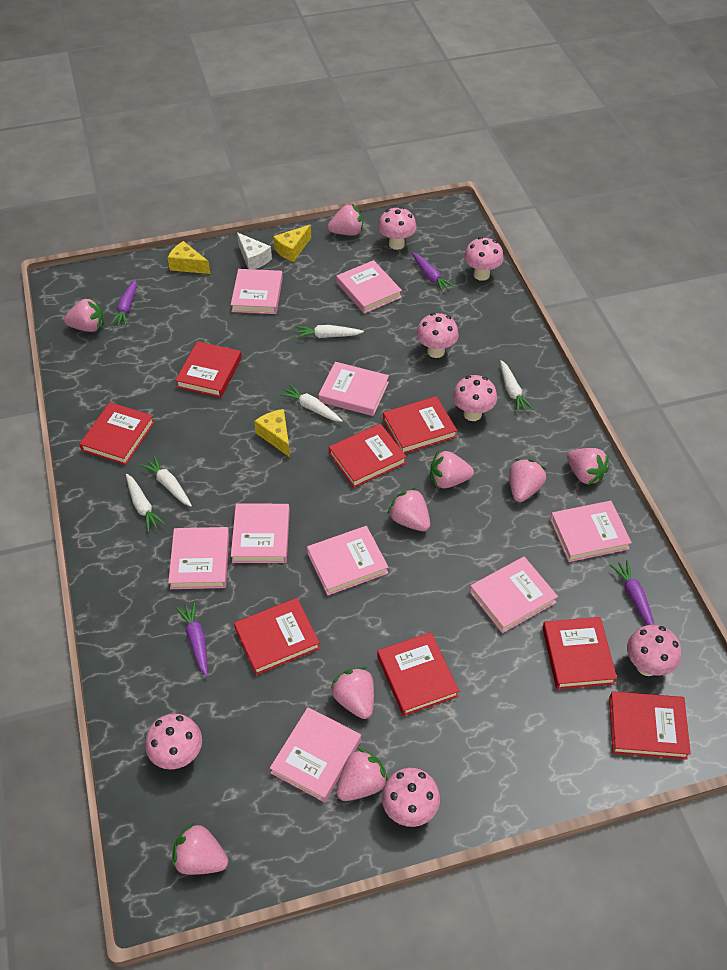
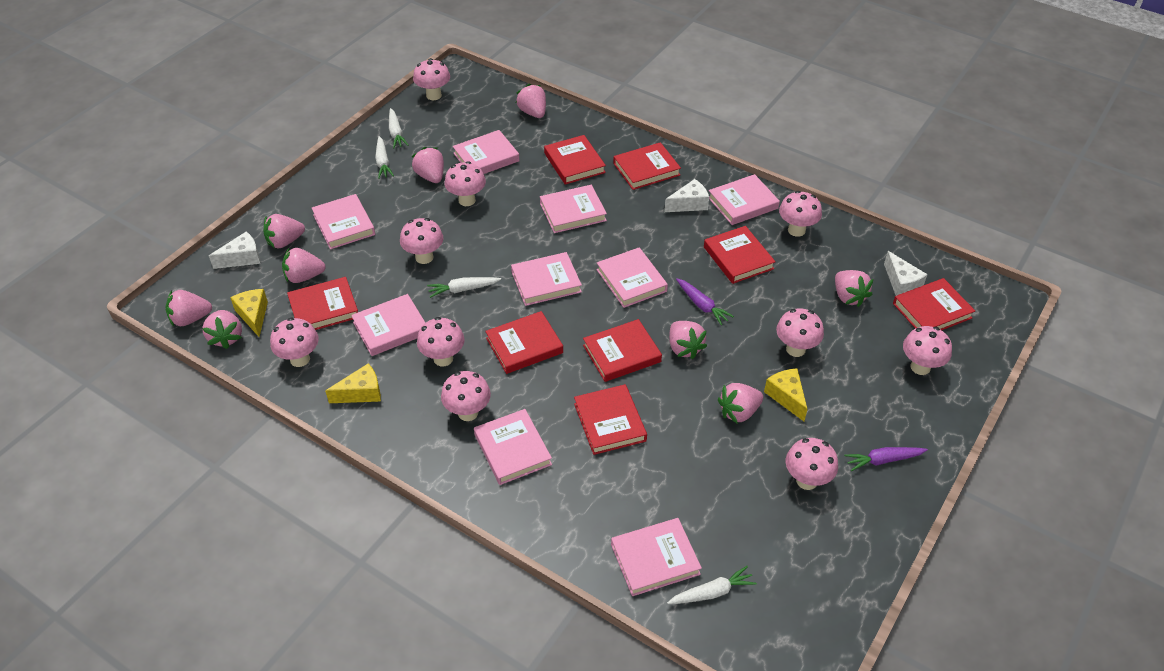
pink mushroom: 7 -> 10
purple carrot: 4 -> 2
white carrot: 5 -> 4
white cheese: 1 -> 3

